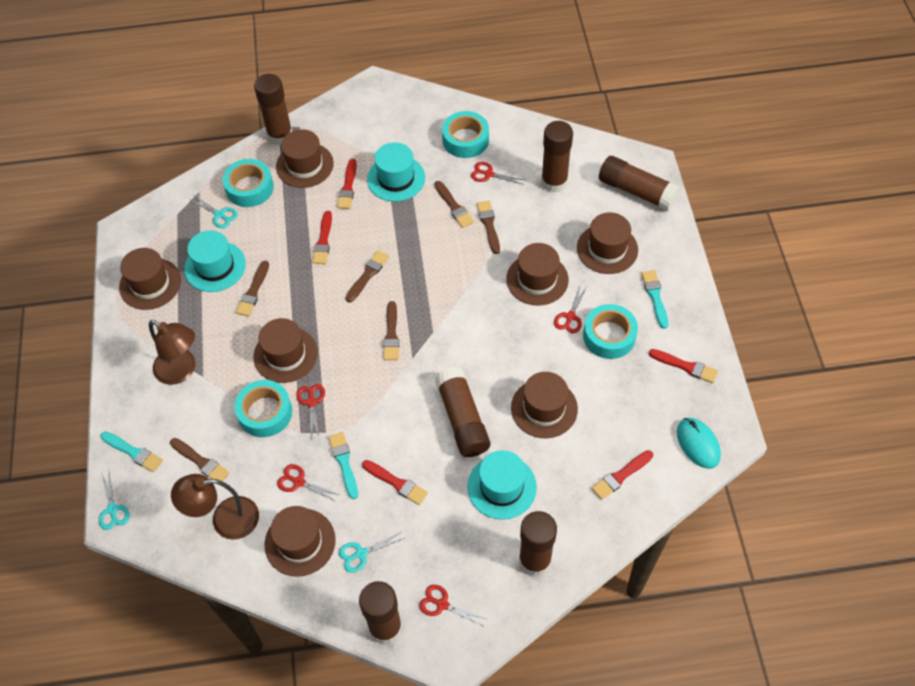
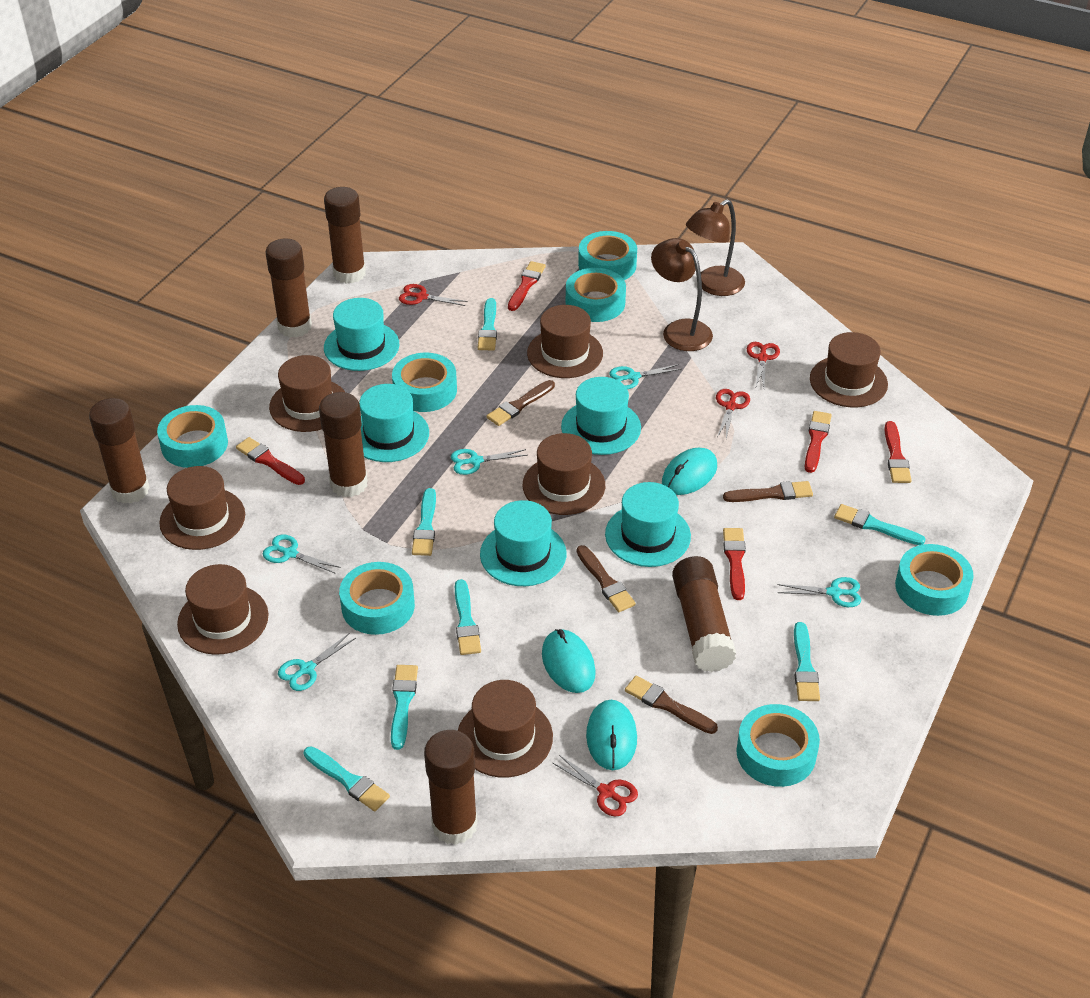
brown brush: 6 -> 4
red scissors: 5 -> 4
turquoise brush: 3 -> 7
turquoise hat: 3 -> 5
turquoise mouse: 1 -> 3
turquoise scissors: 3 -> 5
turquoise tape: 4 -> 7

